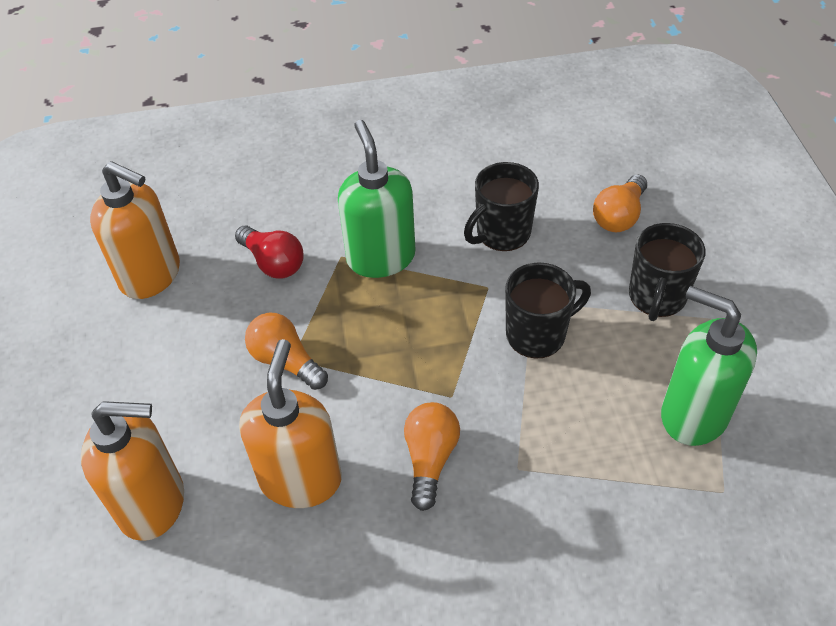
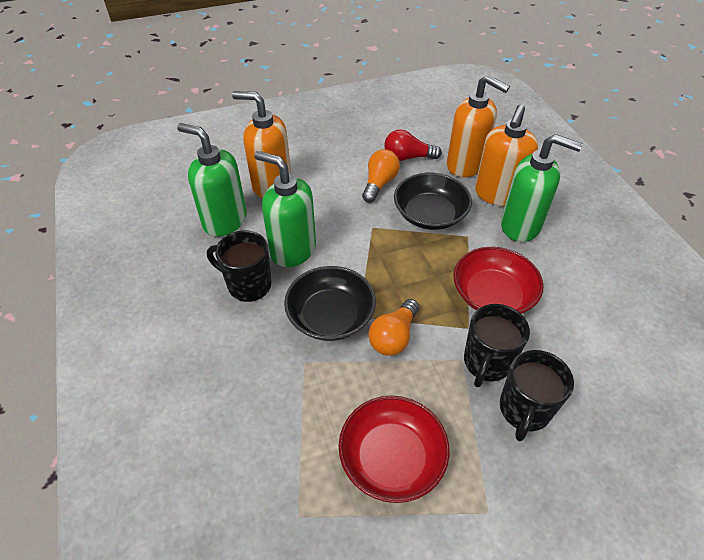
black bowl: 0 -> 2
green soap dispenser: 2 -> 3
orange light bulb: 3 -> 2
red bowl: 0 -> 2

